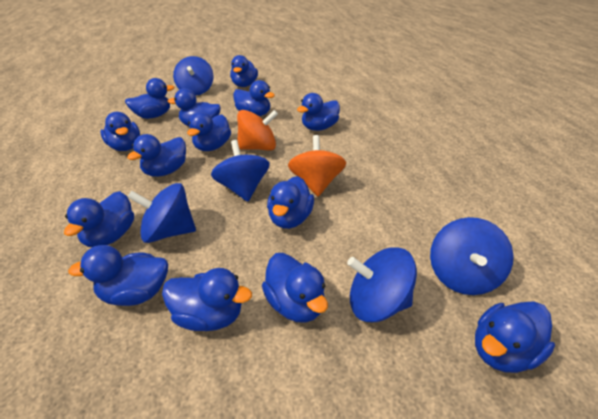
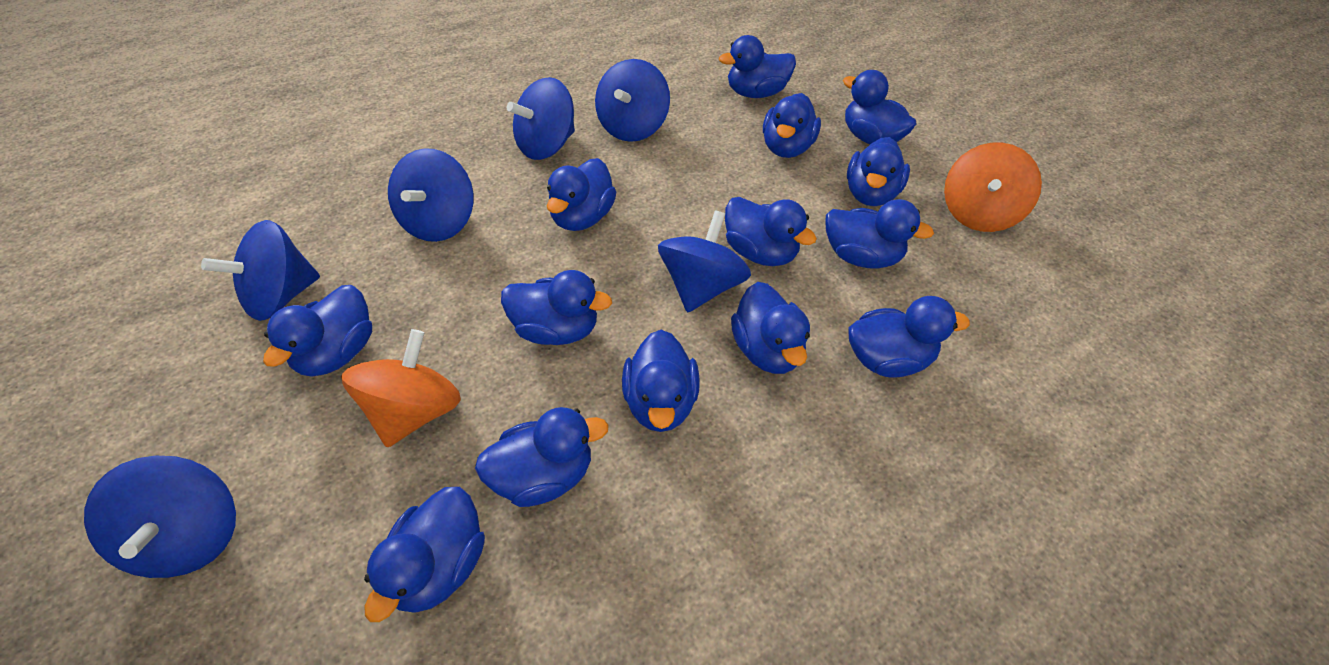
blue spinning top: 5 -> 6

